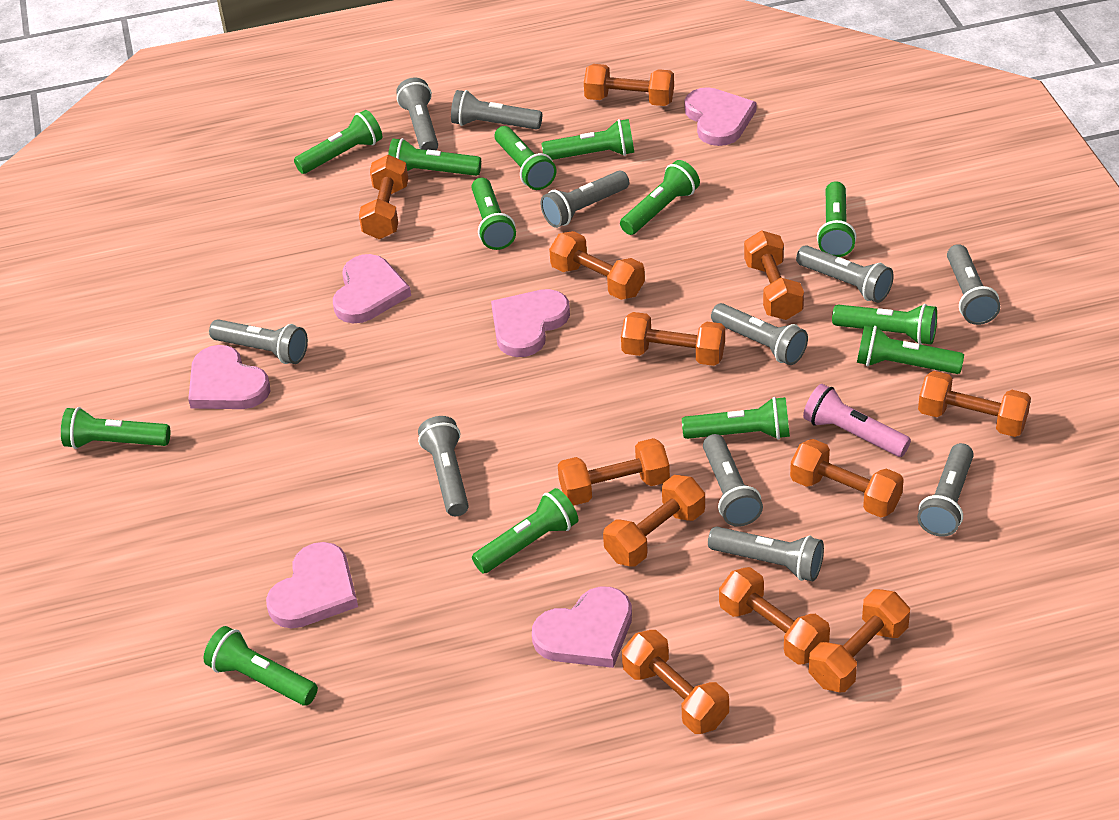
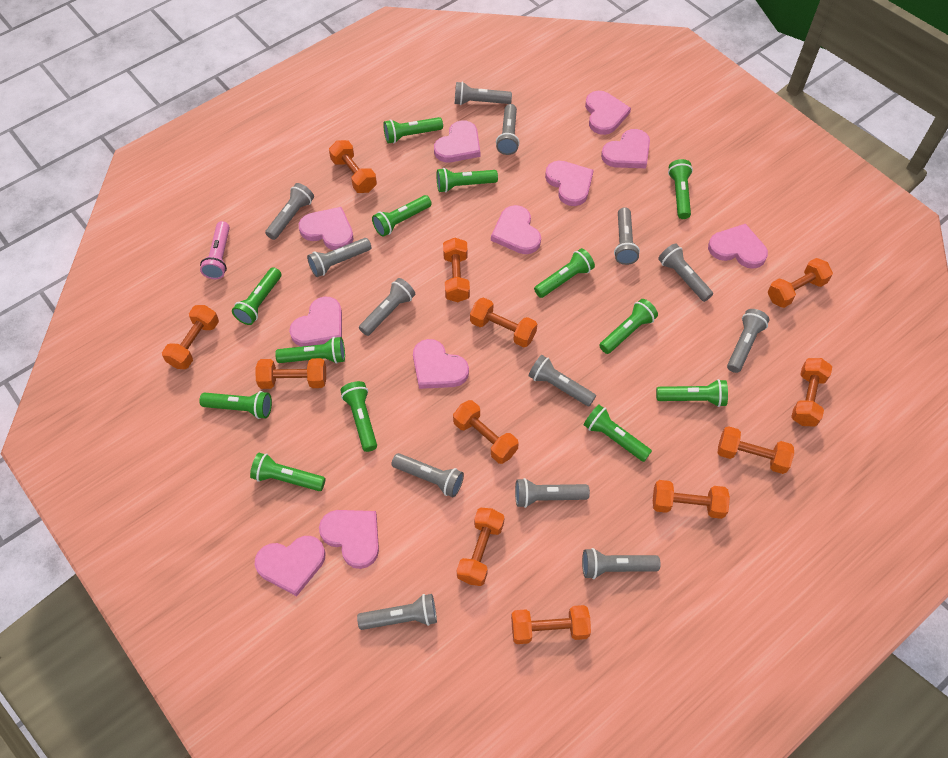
grey flashlight: 11 -> 13
pink heart: 6 -> 11

